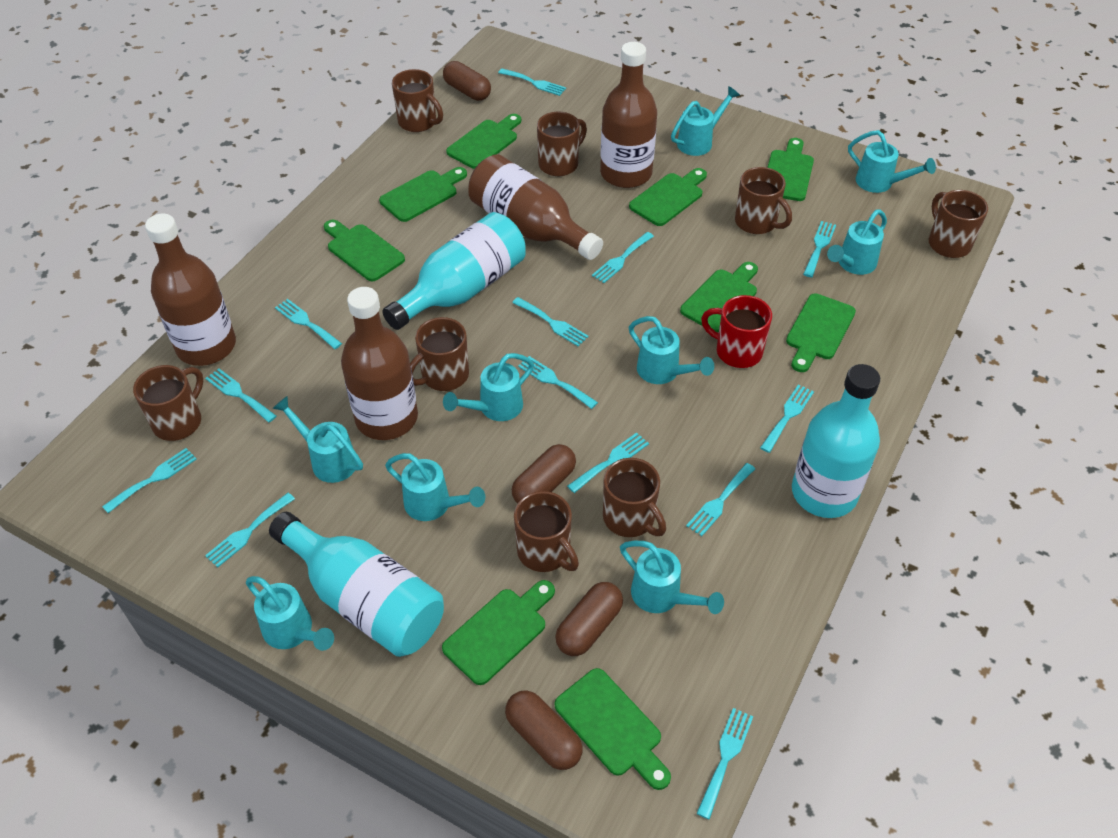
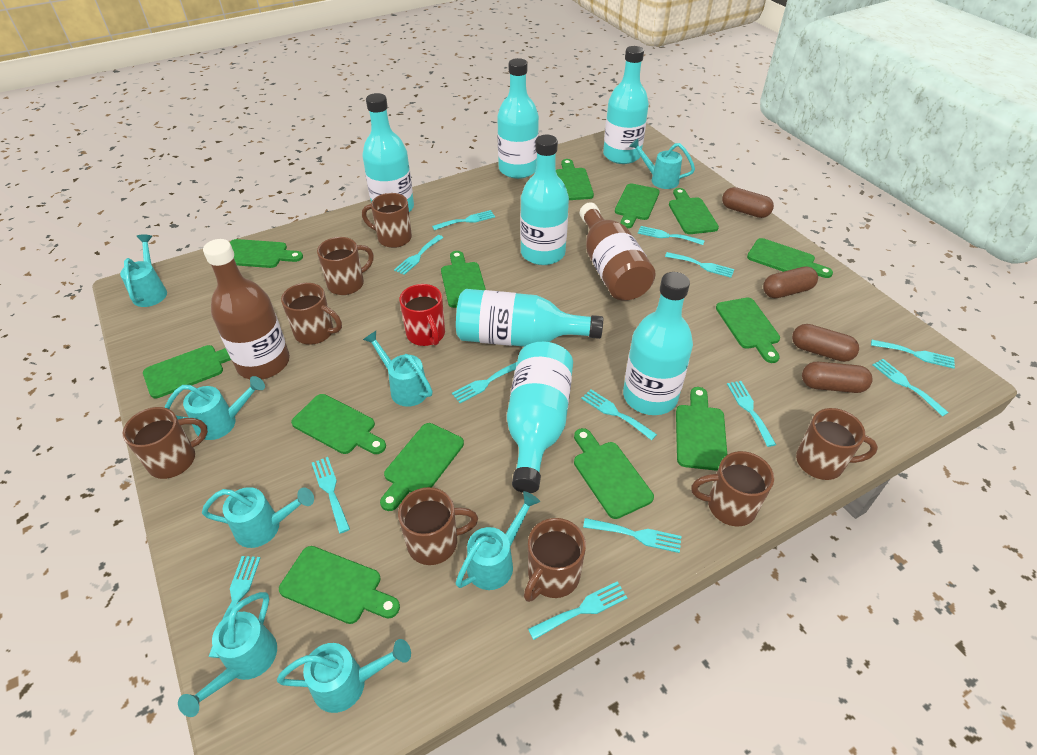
brown bottle: 4 -> 2
green cutting board: 9 -> 13
turquoise bottle: 3 -> 7
turquoise watering can: 9 -> 8

